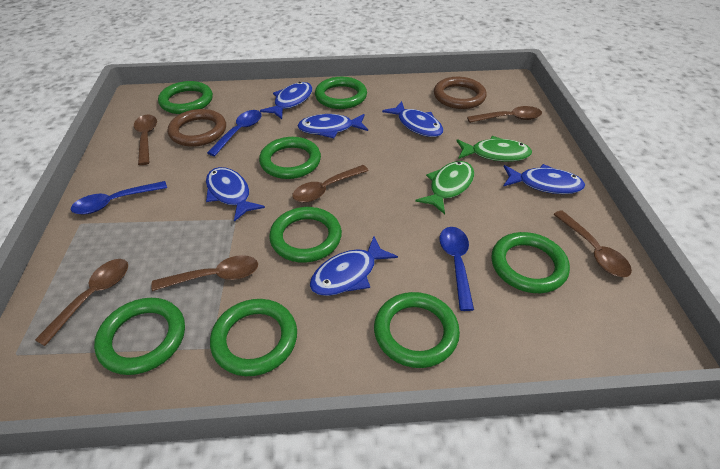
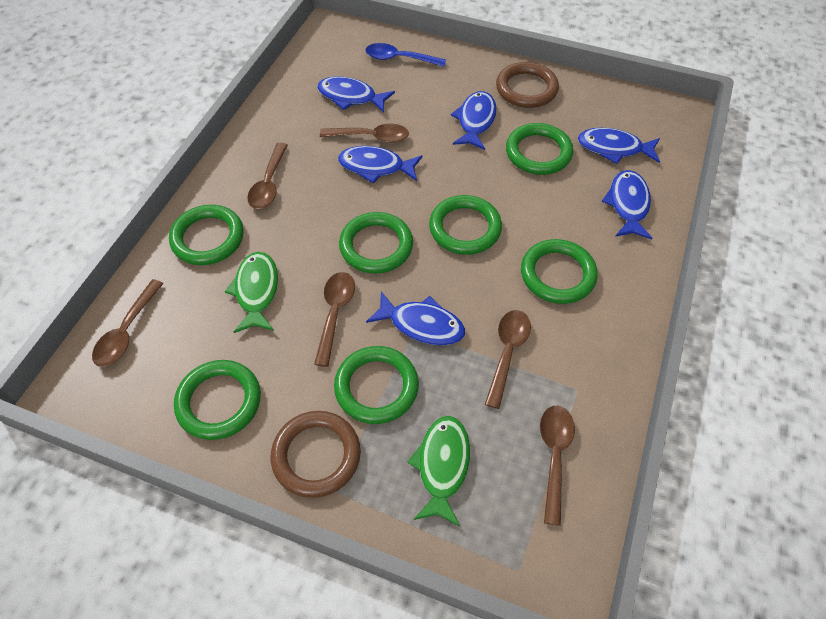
blue spoon: 3 -> 1
green ring: 8 -> 7

